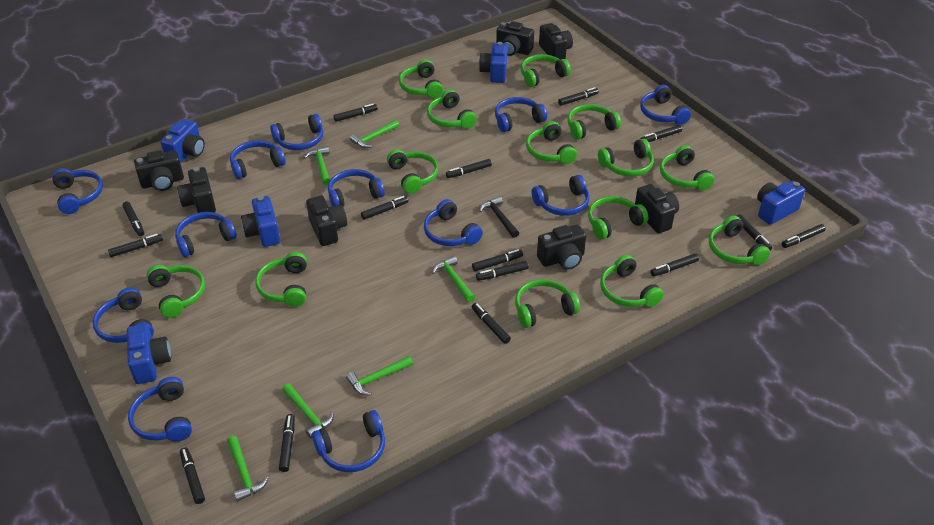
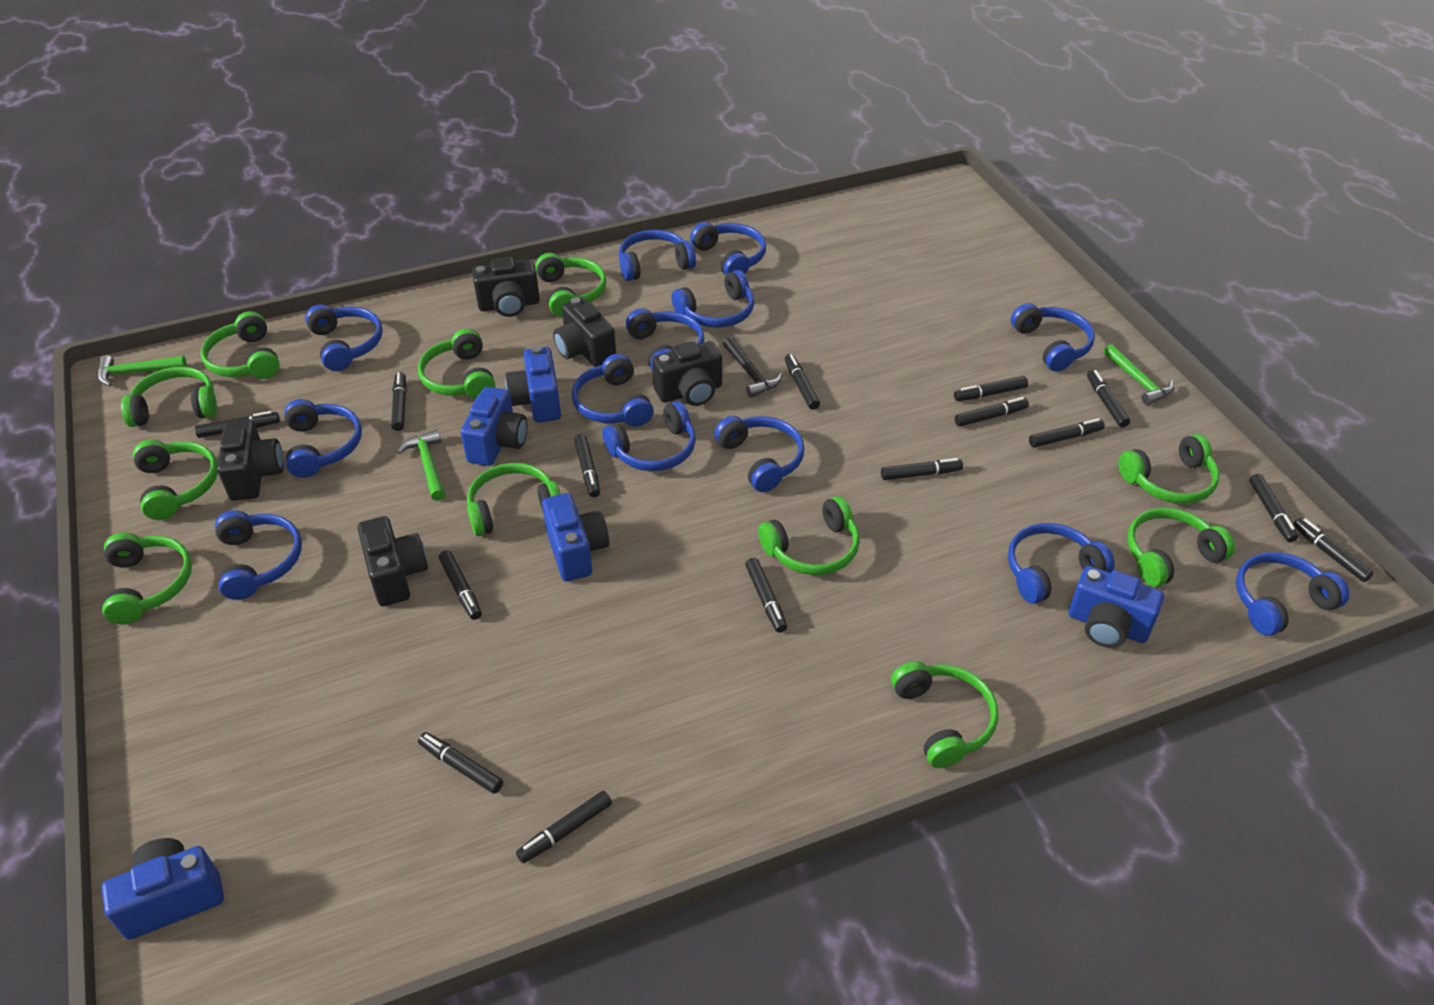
black camera: 7 -> 5
blue headphones: 12 -> 13
green hammer: 6 -> 3
green headphones: 14 -> 11

